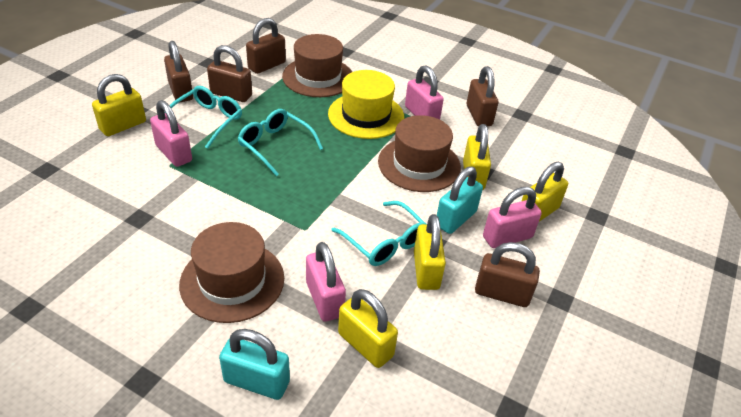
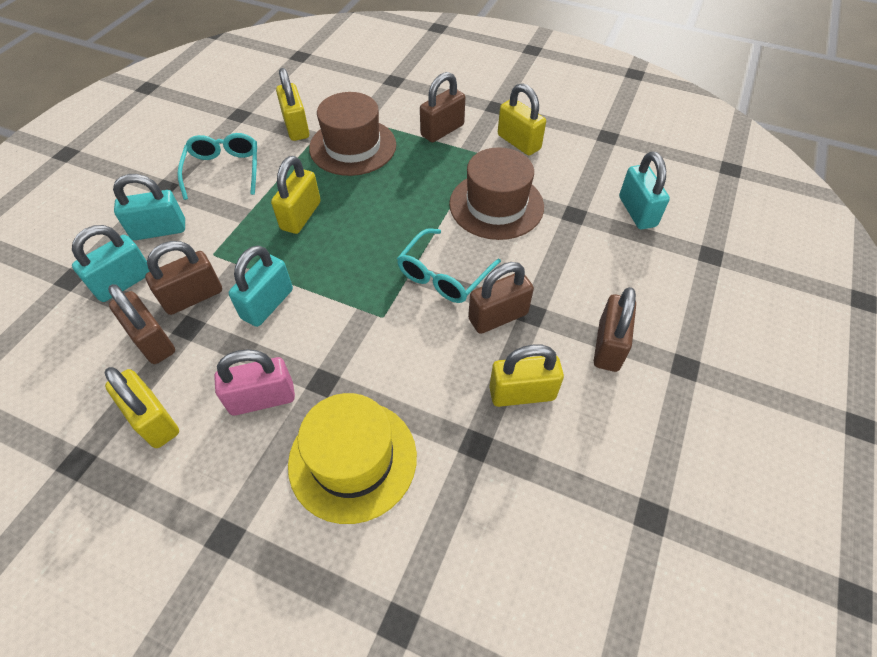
brown hat: 3 -> 2
pink padlock: 4 -> 1
turquoise glasses: 3 -> 2
turquoise padlock: 2 -> 4

